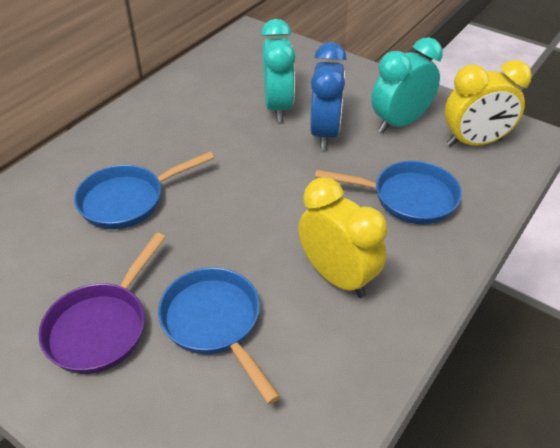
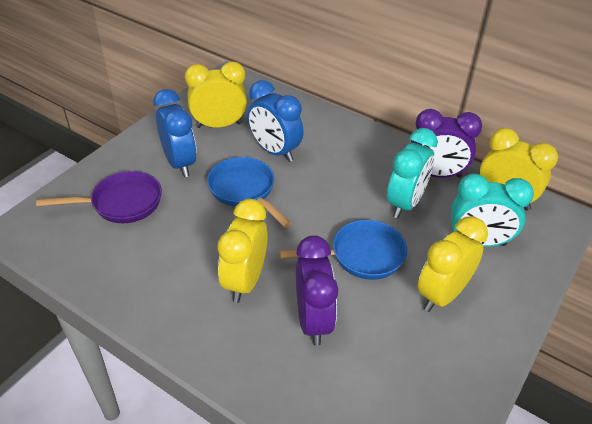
blue clock: 1 -> 2
blue pan: 3 -> 2
purple clock: 0 -> 2
yellow clock: 2 -> 4

